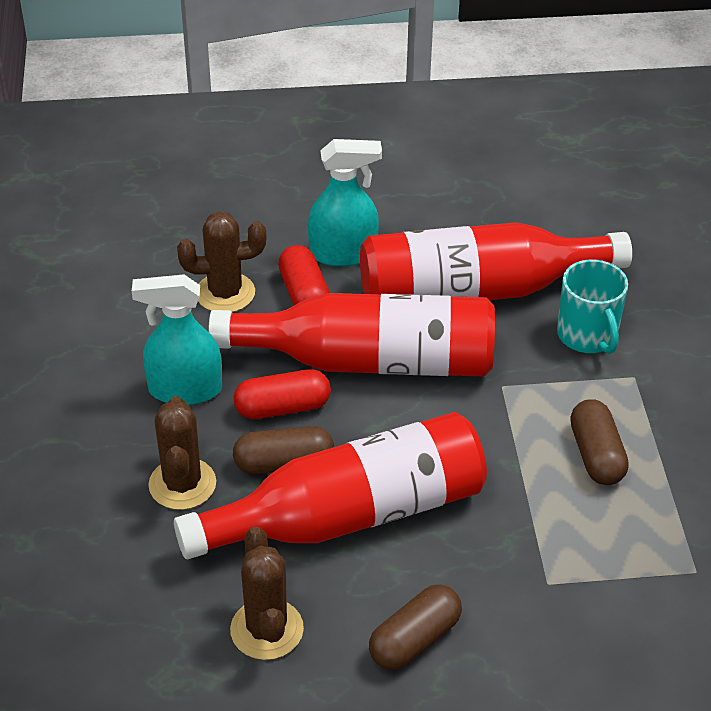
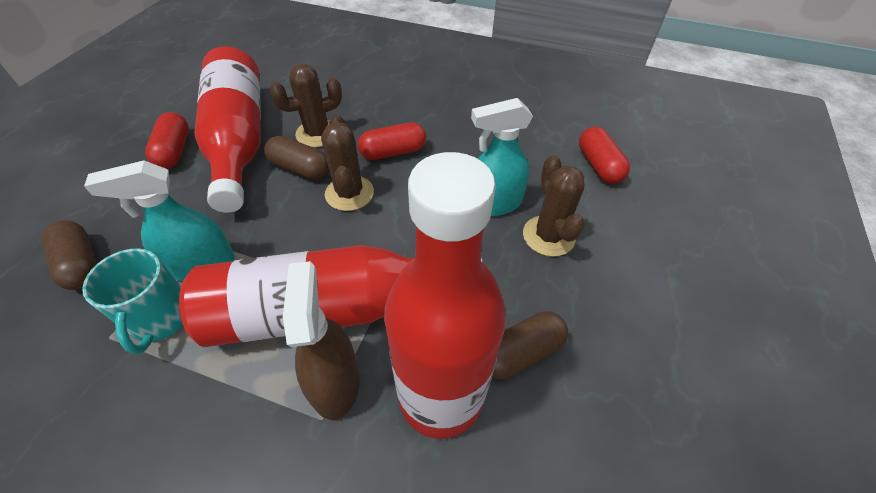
brown spray bottle: 0 -> 1
red capsule: 2 -> 3

